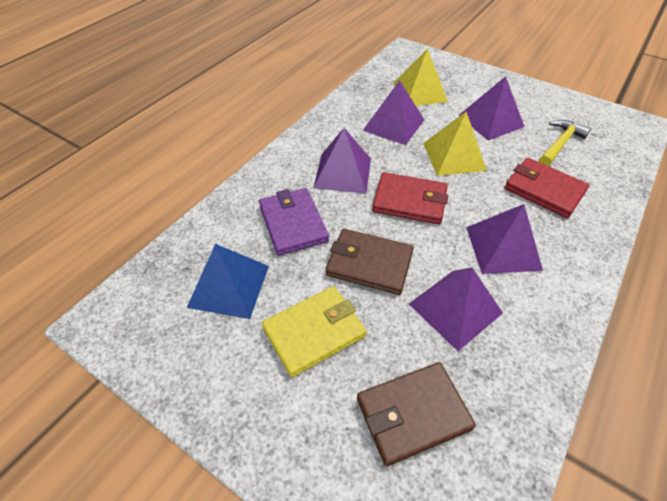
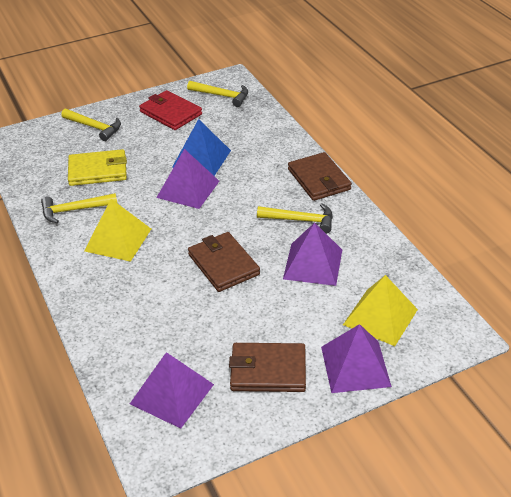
brown wallet: 2 -> 3
purple pyramid: 5 -> 4
purple wallet: 1 -> 0
red wallet: 2 -> 1
yellow hammer: 1 -> 4

